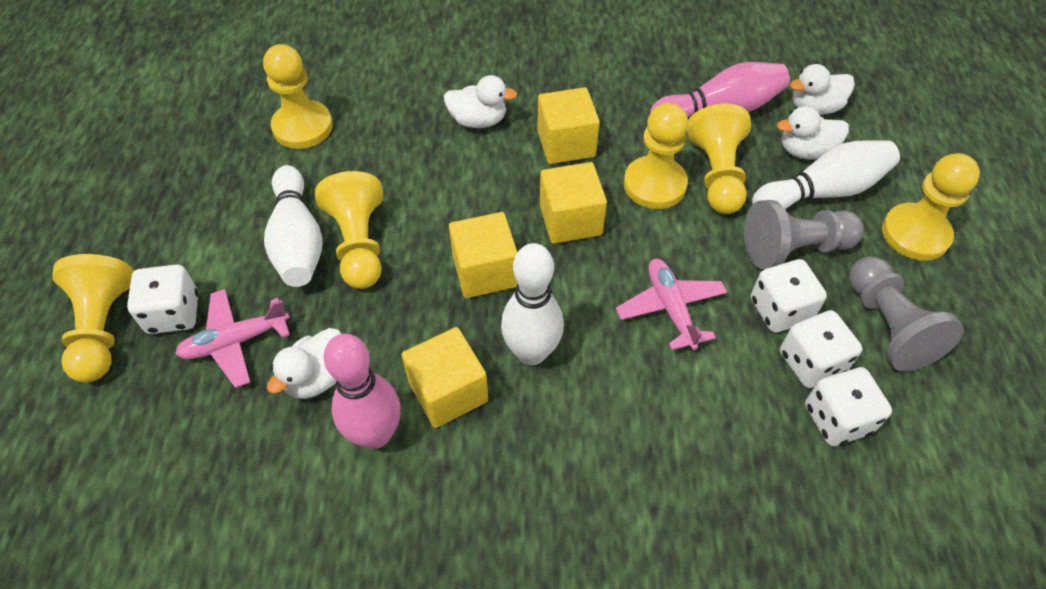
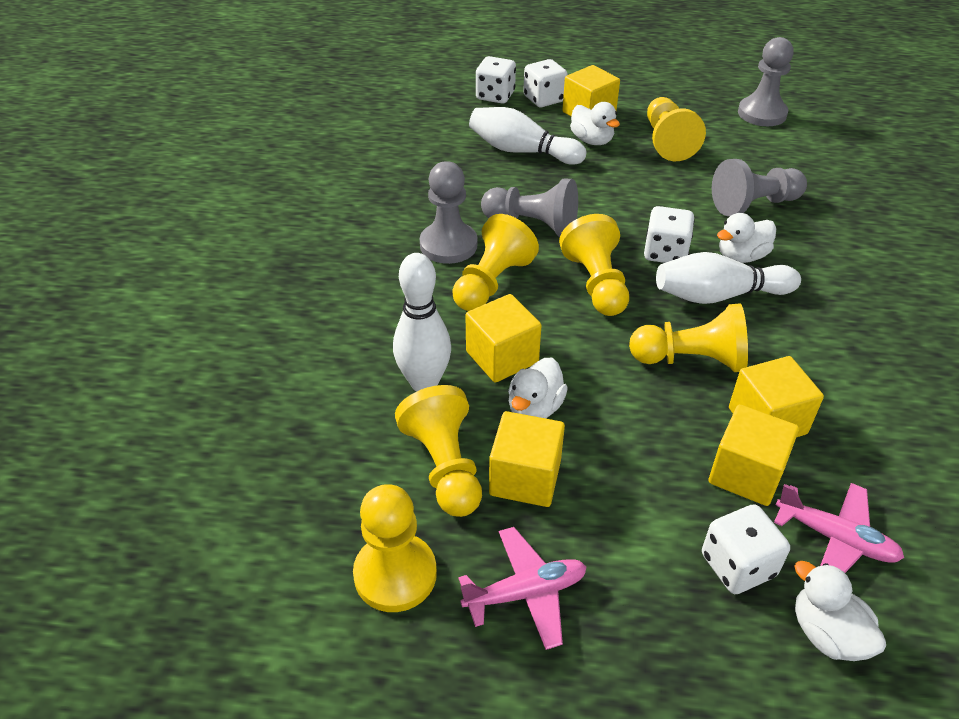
grey pawn: 2 -> 4
pink bowling pin: 2 -> 0
yellow cube: 4 -> 5

